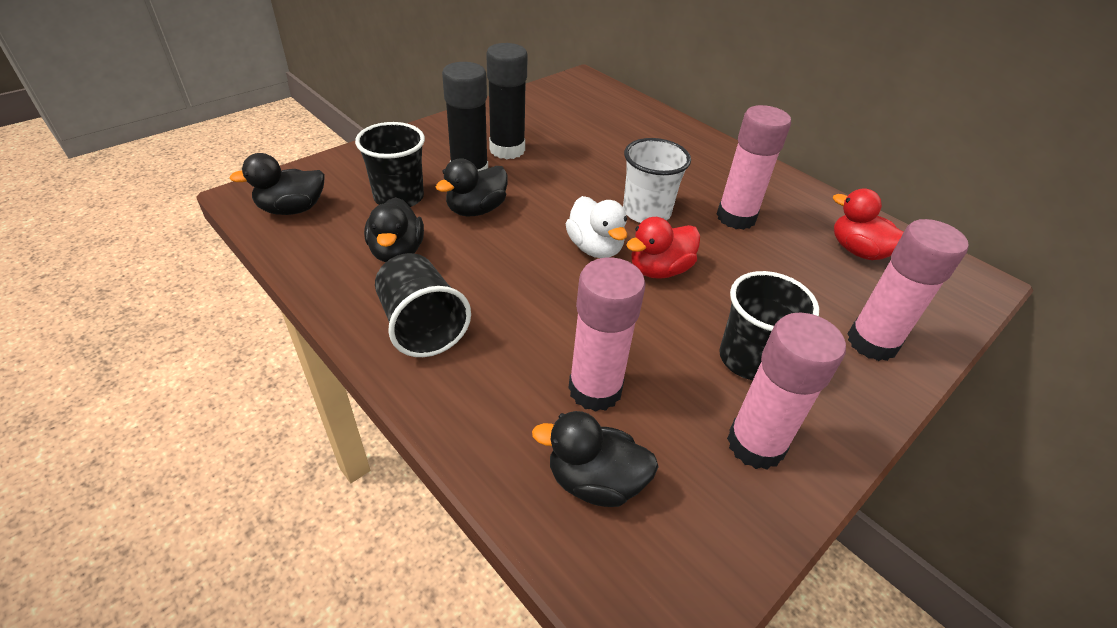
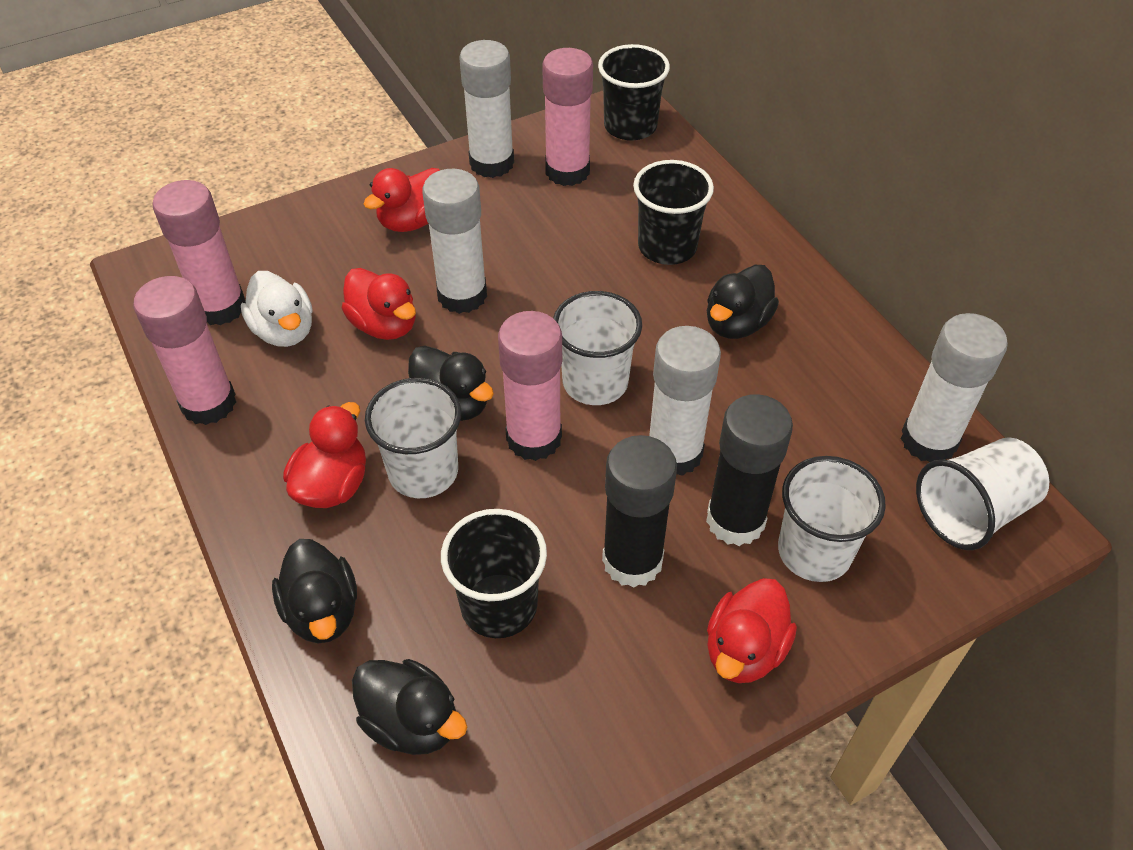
red duck: 2 -> 4
white cup: 1 -> 4
white glue stick: 0 -> 4

